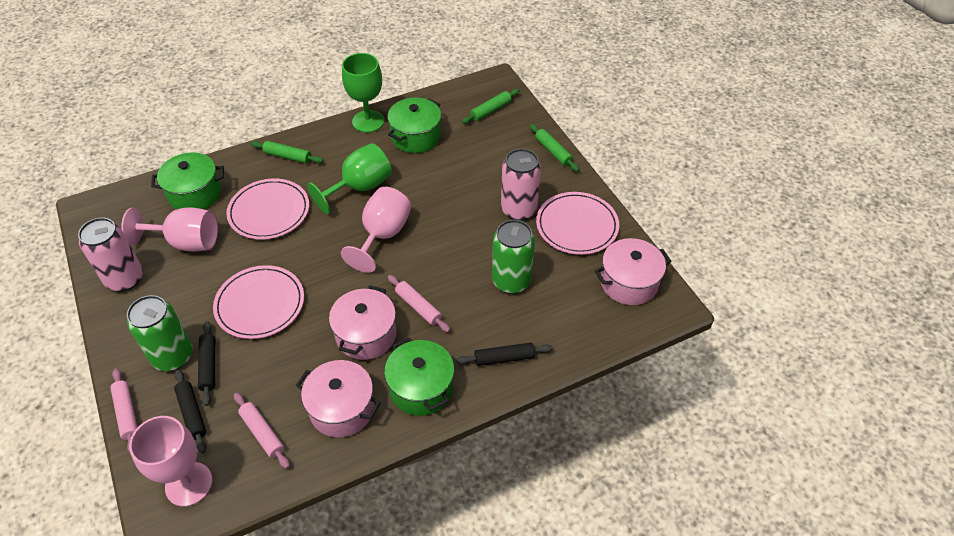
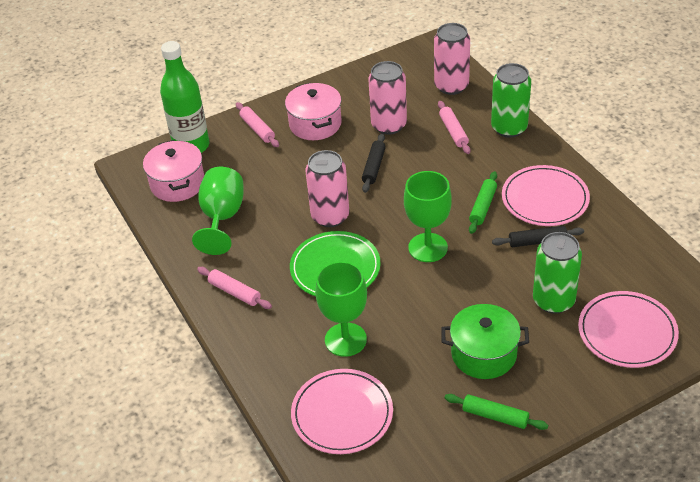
black rolling pin: 3 -> 2
green bottle: 0 -> 1
green goblet: 2 -> 3
green plate: 0 -> 1
green pot: 3 -> 1
green rolling pin: 3 -> 2
pink can: 2 -> 3
pink goblet: 3 -> 0
pink pot: 3 -> 2

